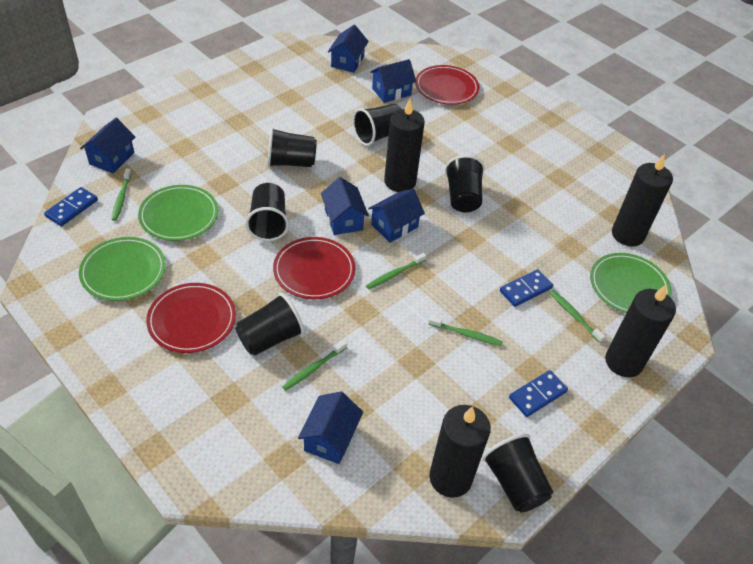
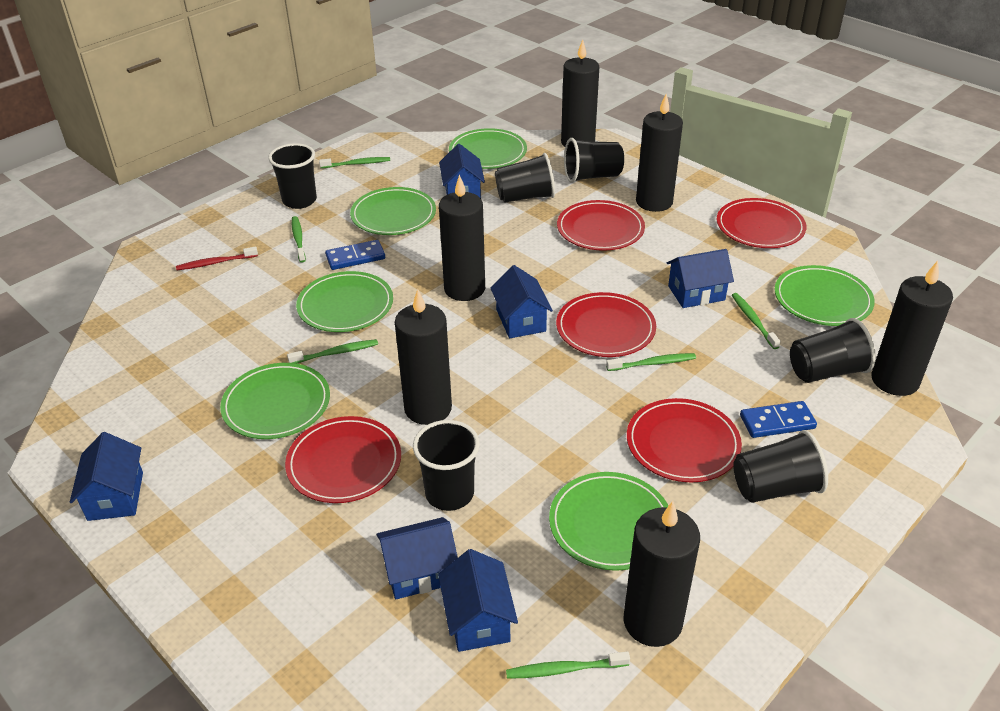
black candle: 4 -> 6
blue domino: 3 -> 2
green plate: 3 -> 6
green toothbrush: 5 -> 6
red plate: 3 -> 5
red toothbrush: 0 -> 1

